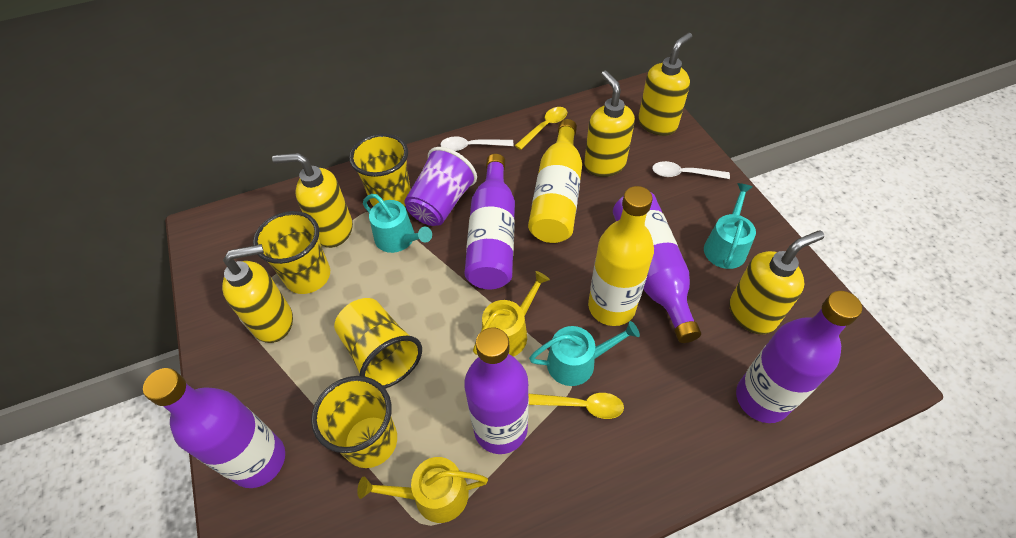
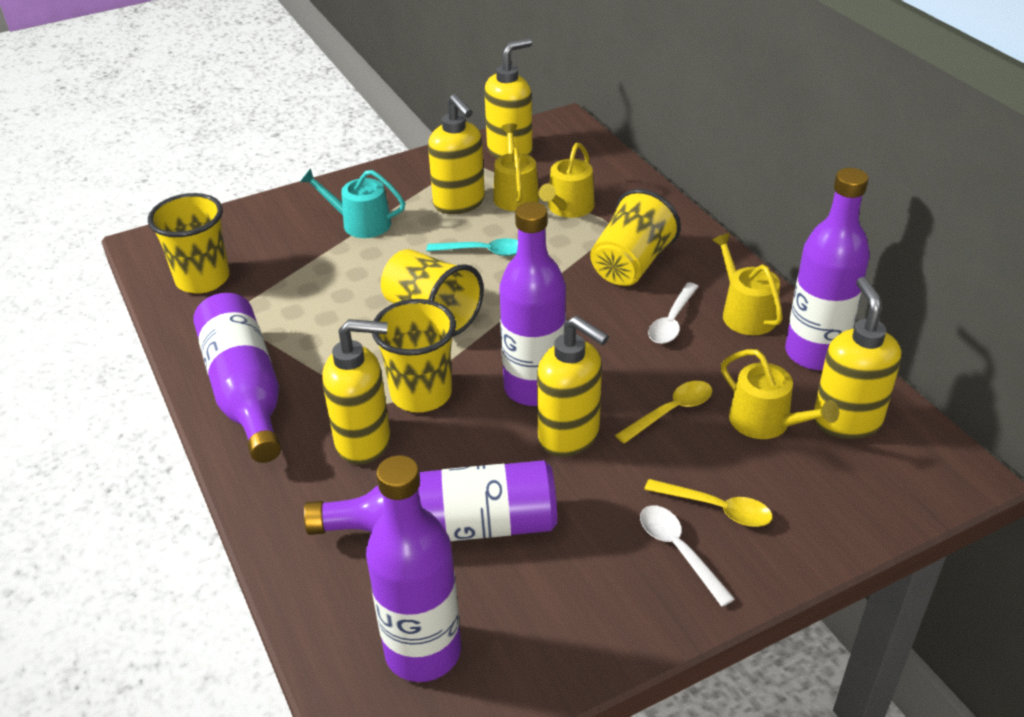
purple cup: 1 -> 0
turquoise spoon: 0 -> 1
turquoise watering can: 3 -> 1
yellow bottle: 2 -> 0
yellow watering can: 2 -> 4

